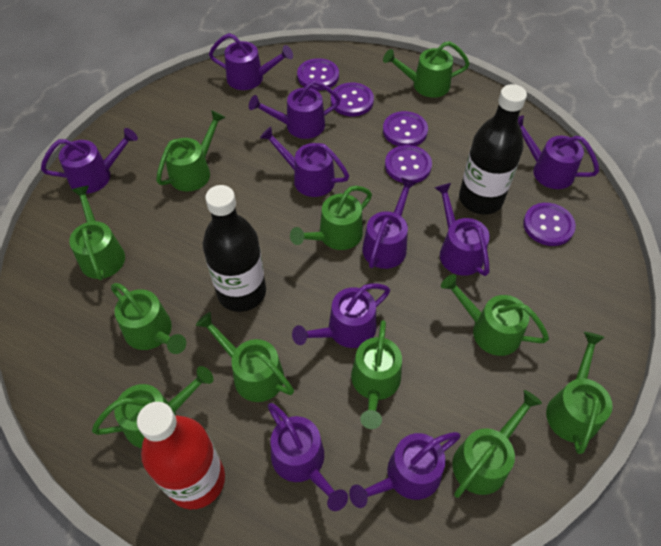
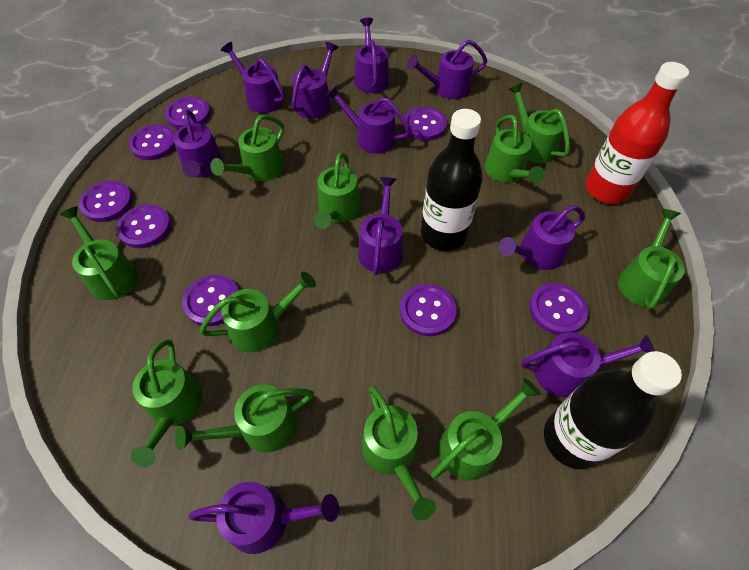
purple button: 5 -> 8

